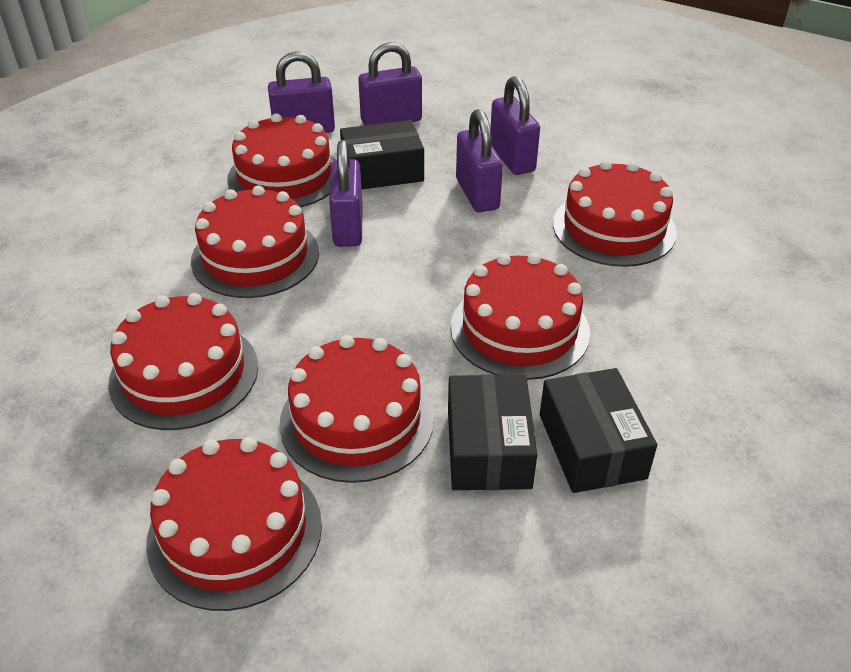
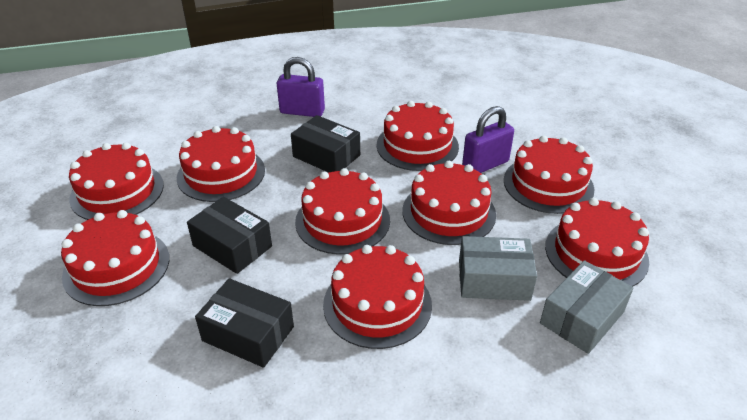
grey box: 0 -> 2
purple padlock: 5 -> 2
red cake: 7 -> 9

